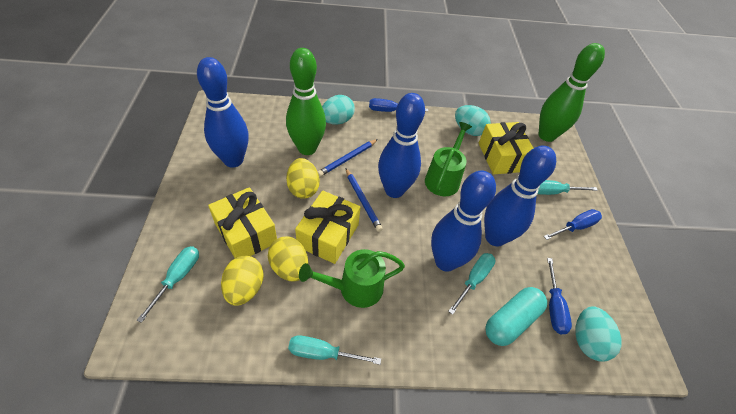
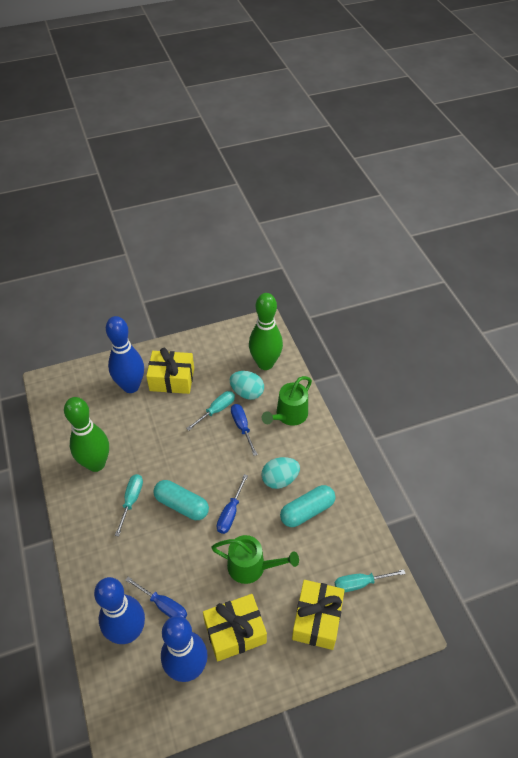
blue bowling pin: 4 -> 3
blue pencil: 2 -> 0
turquoise capsule: 1 -> 2
turquoise egg: 3 -> 2
turquoise screwdriver: 4 -> 3
yellow egg: 3 -> 0

